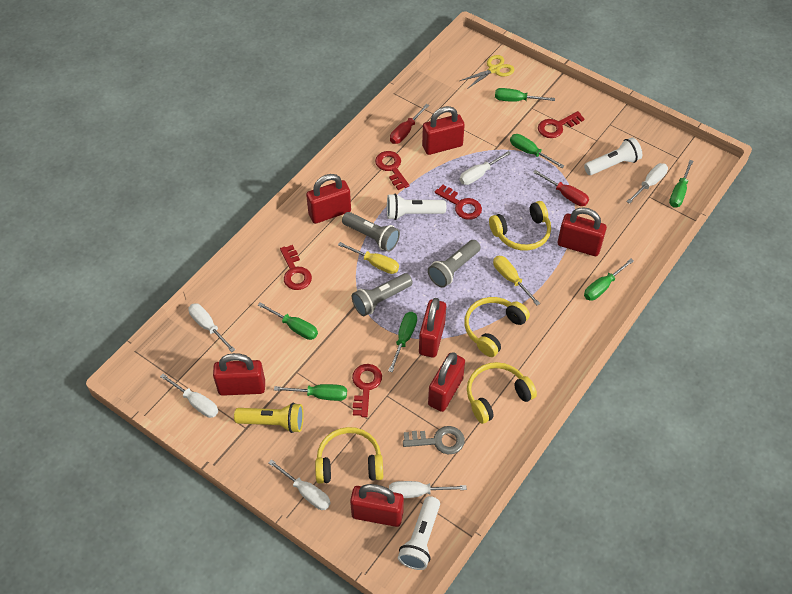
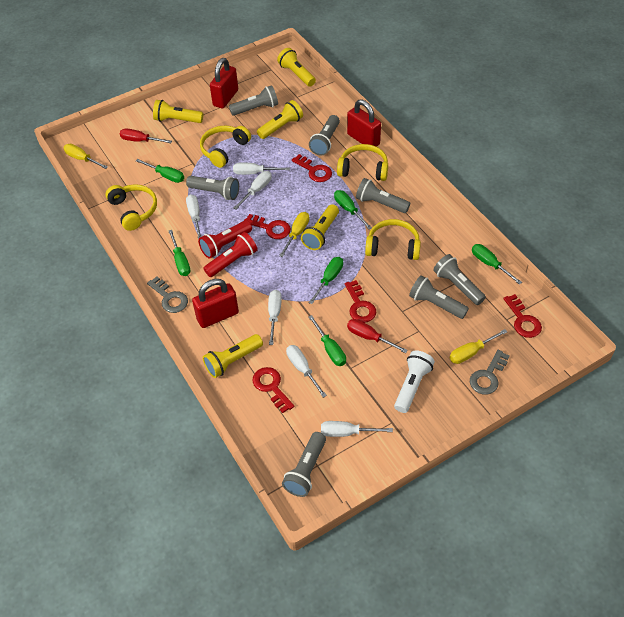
green screwdriver: 7 -> 6
grey flashlight: 3 -> 7
grey key: 1 -> 2
red flashlight: 0 -> 2
red padlock: 7 -> 3
white flashlight: 3 -> 1
yellow flashlight: 1 -> 5
yellow scissors: 1 -> 0
yellow screwdriver: 2 -> 3

